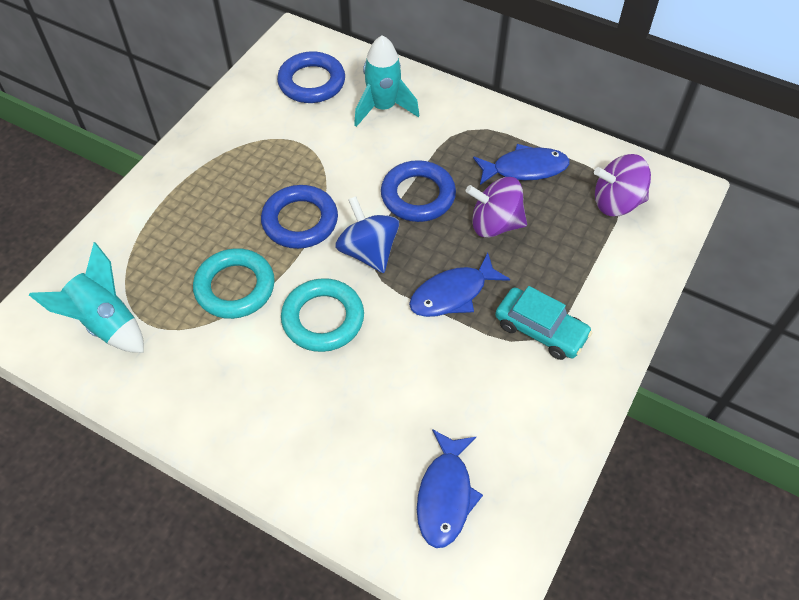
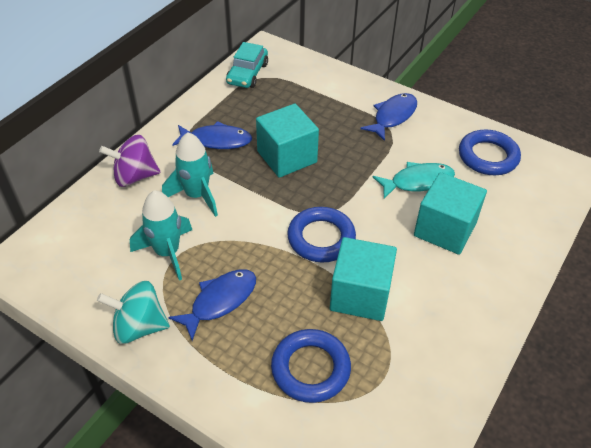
blue spinning top: 1 -> 0
purple spinning top: 2 -> 1
turquoise cube: 0 -> 3
turquoise fish: 0 -> 1
turquoise ring: 2 -> 0
turquoise spinning top: 0 -> 1

